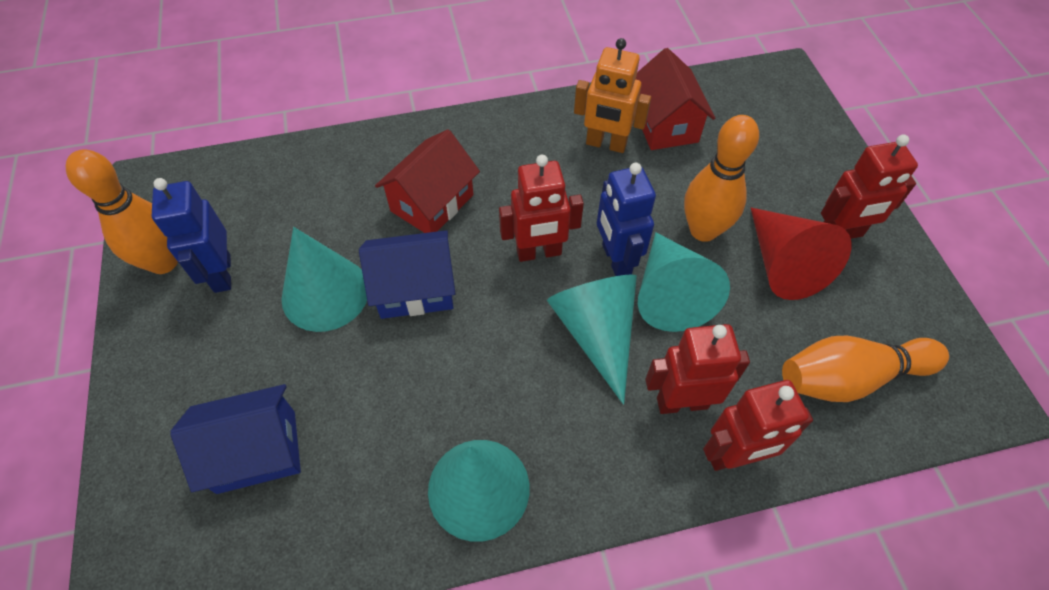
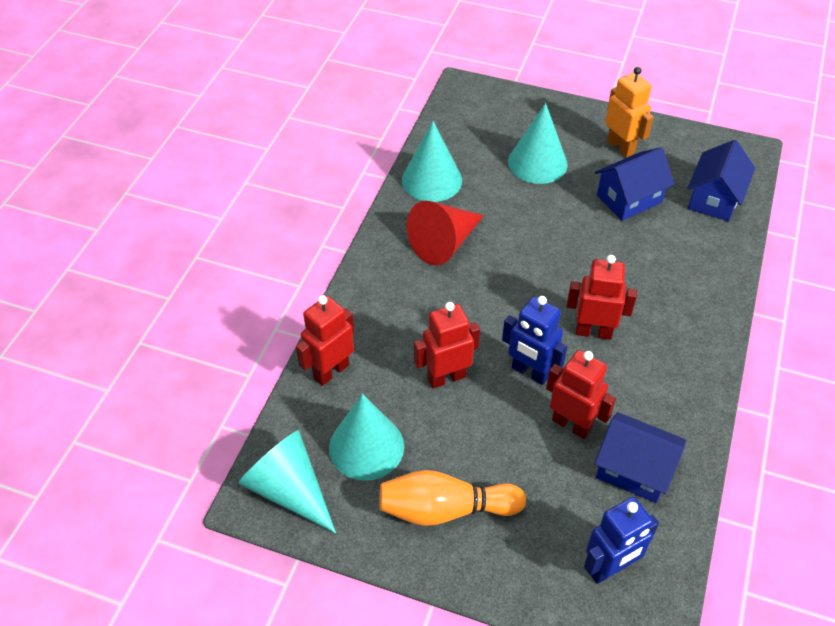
blue house: 2 -> 3
orange bowling pin: 3 -> 1
red house: 2 -> 0

